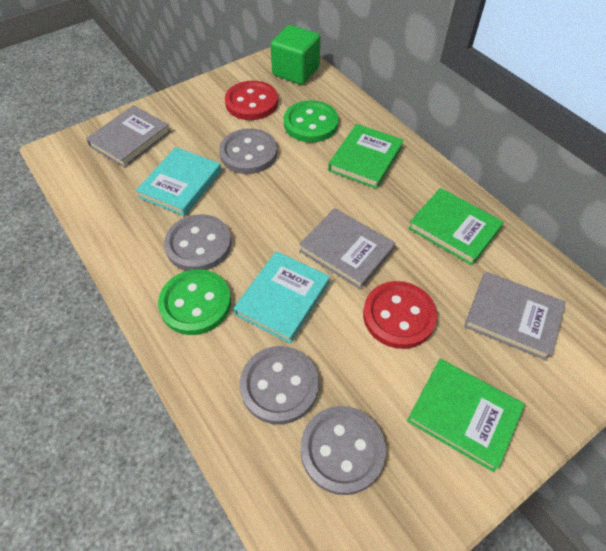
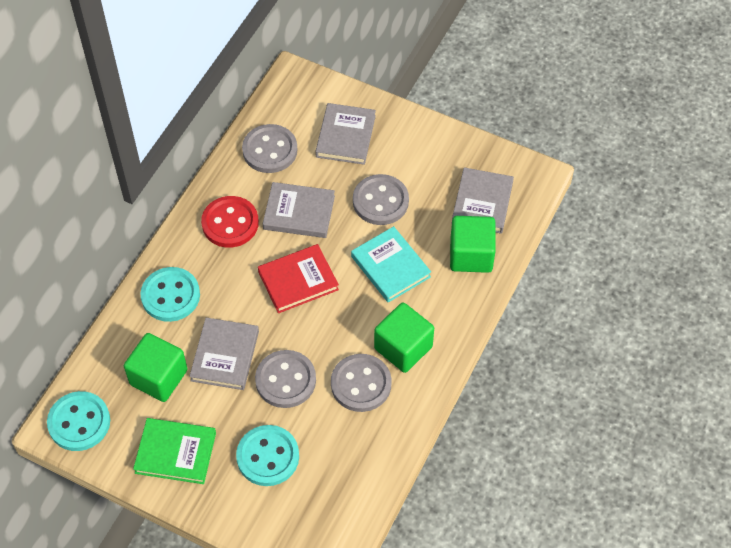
green book: 3 -> 1
green button: 2 -> 0
green cube: 1 -> 3
grey book: 3 -> 4
red book: 0 -> 1
red button: 2 -> 1
turquoise book: 2 -> 1
turquoise button: 0 -> 3

